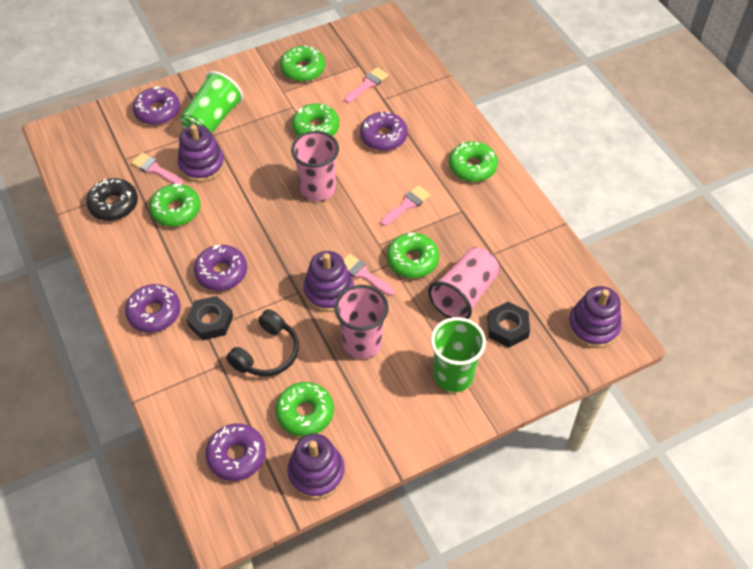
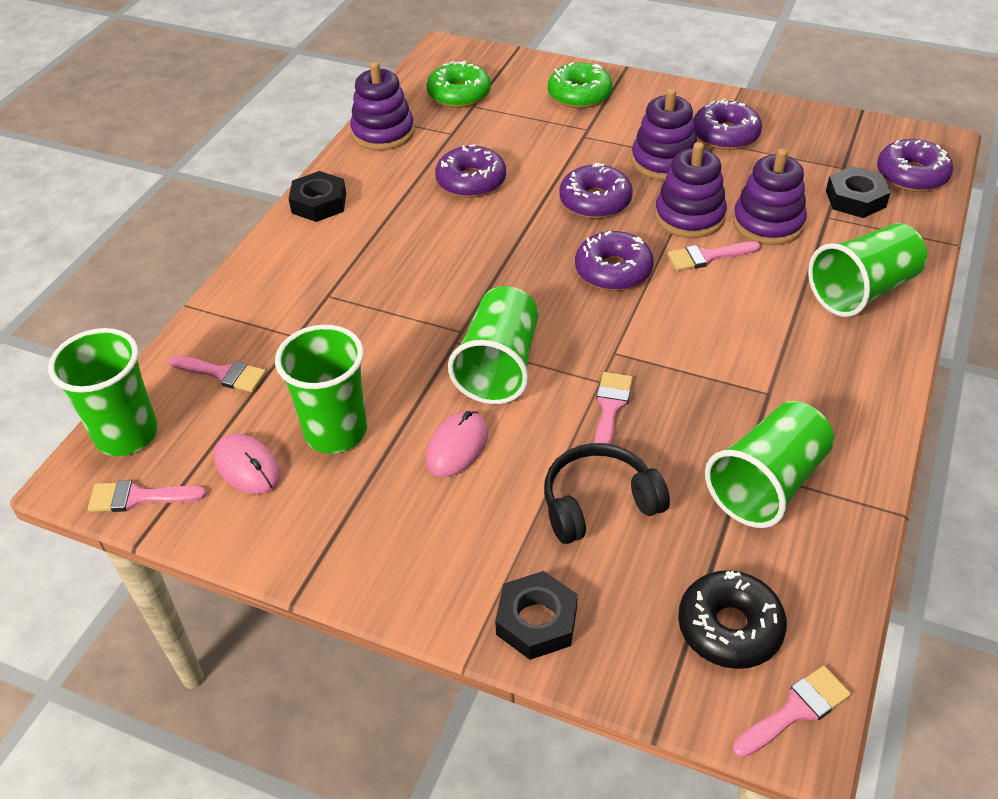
black nut: 2 -> 3
green cup: 2 -> 5
green donut: 6 -> 2
pink brush: 4 -> 5
pink cup: 3 -> 0
pink mouse: 0 -> 2

